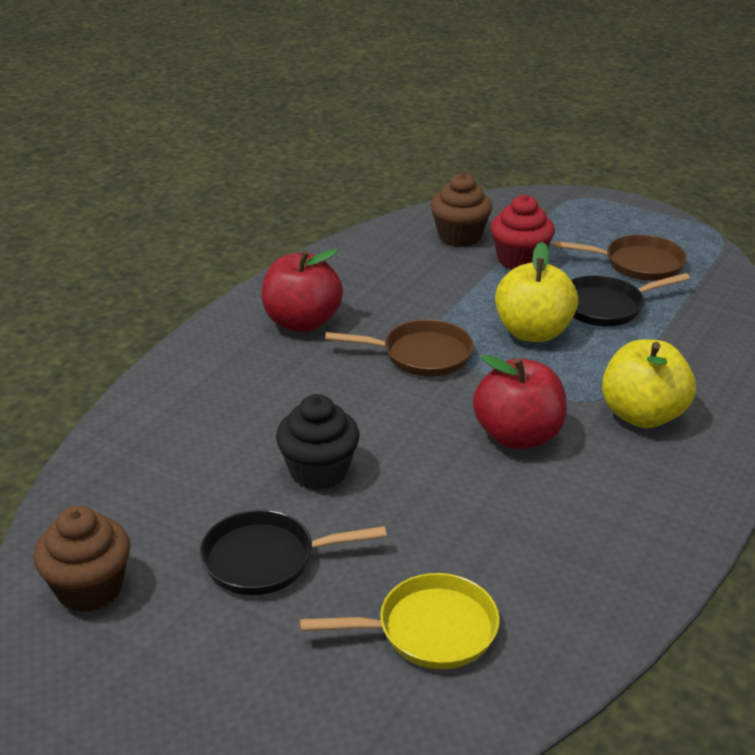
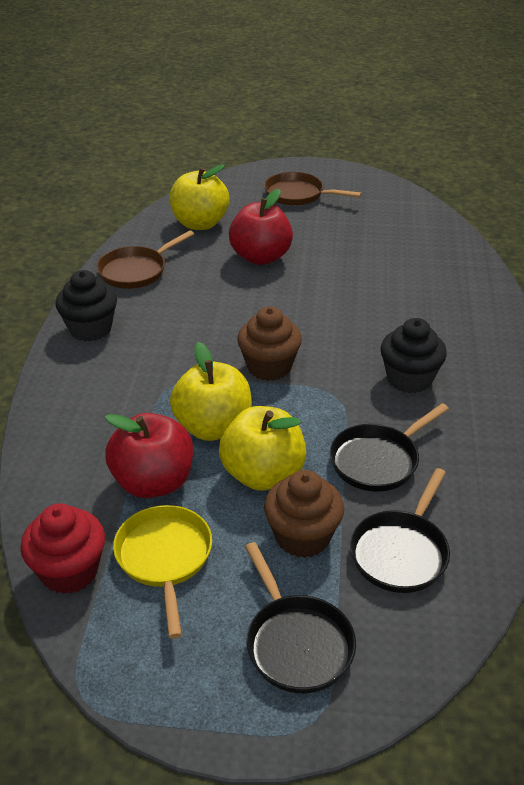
black cupcake: 1 -> 2
black pan: 2 -> 3
yellow apple: 2 -> 3

